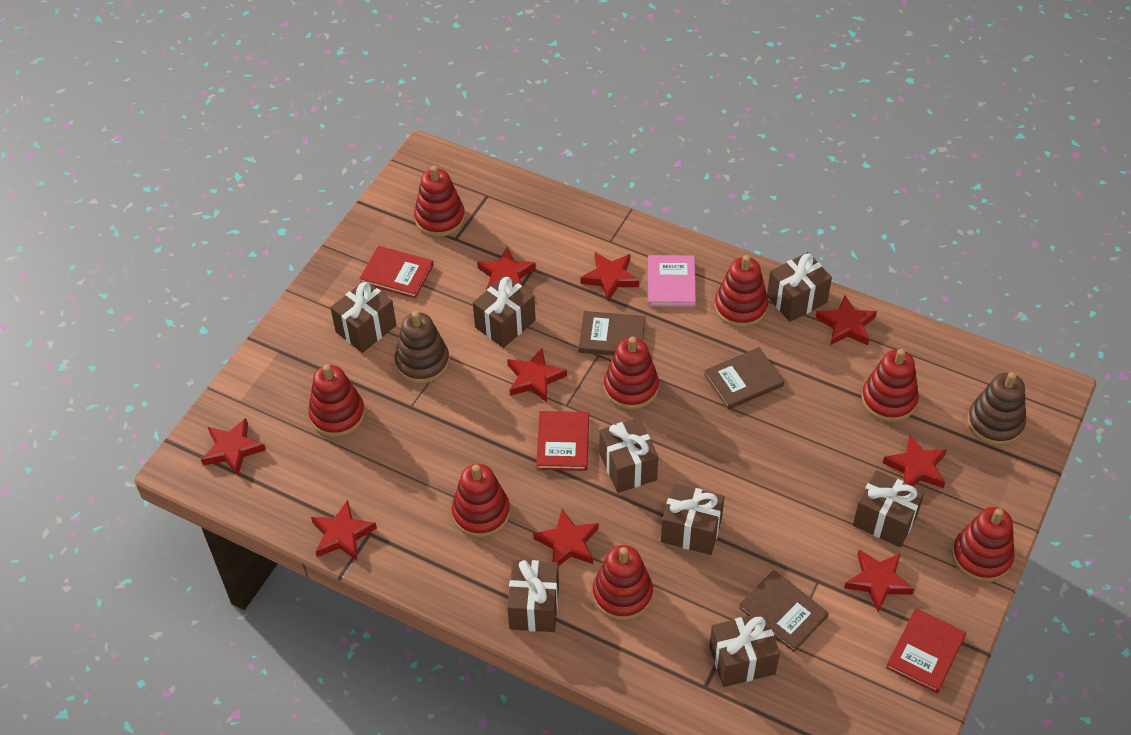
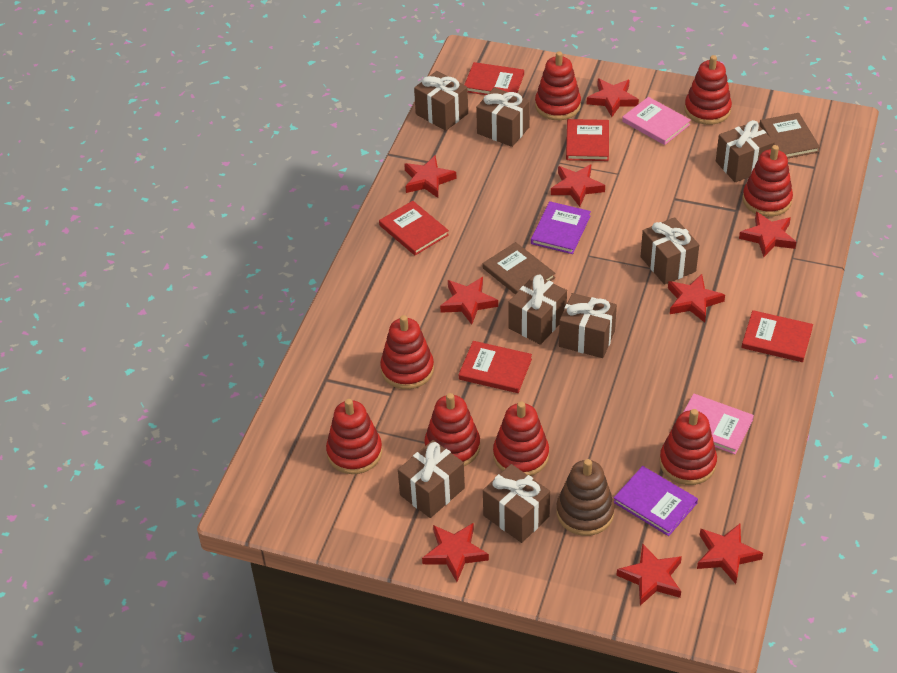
brown book: 3 -> 2
brown stacking toy: 2 -> 1
pink book: 1 -> 2
purple book: 0 -> 2
red book: 3 -> 5

